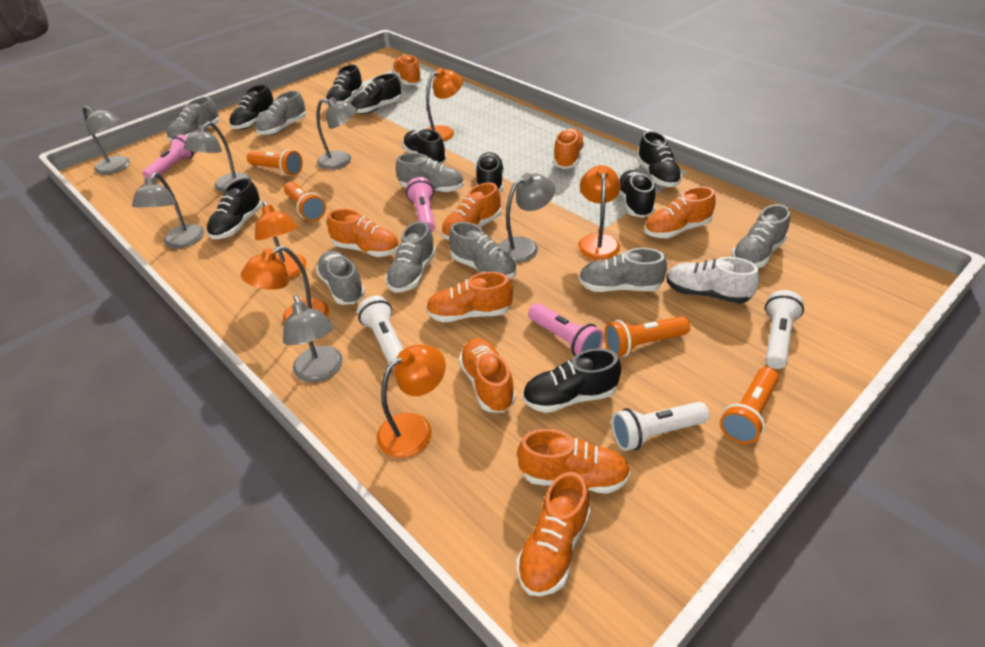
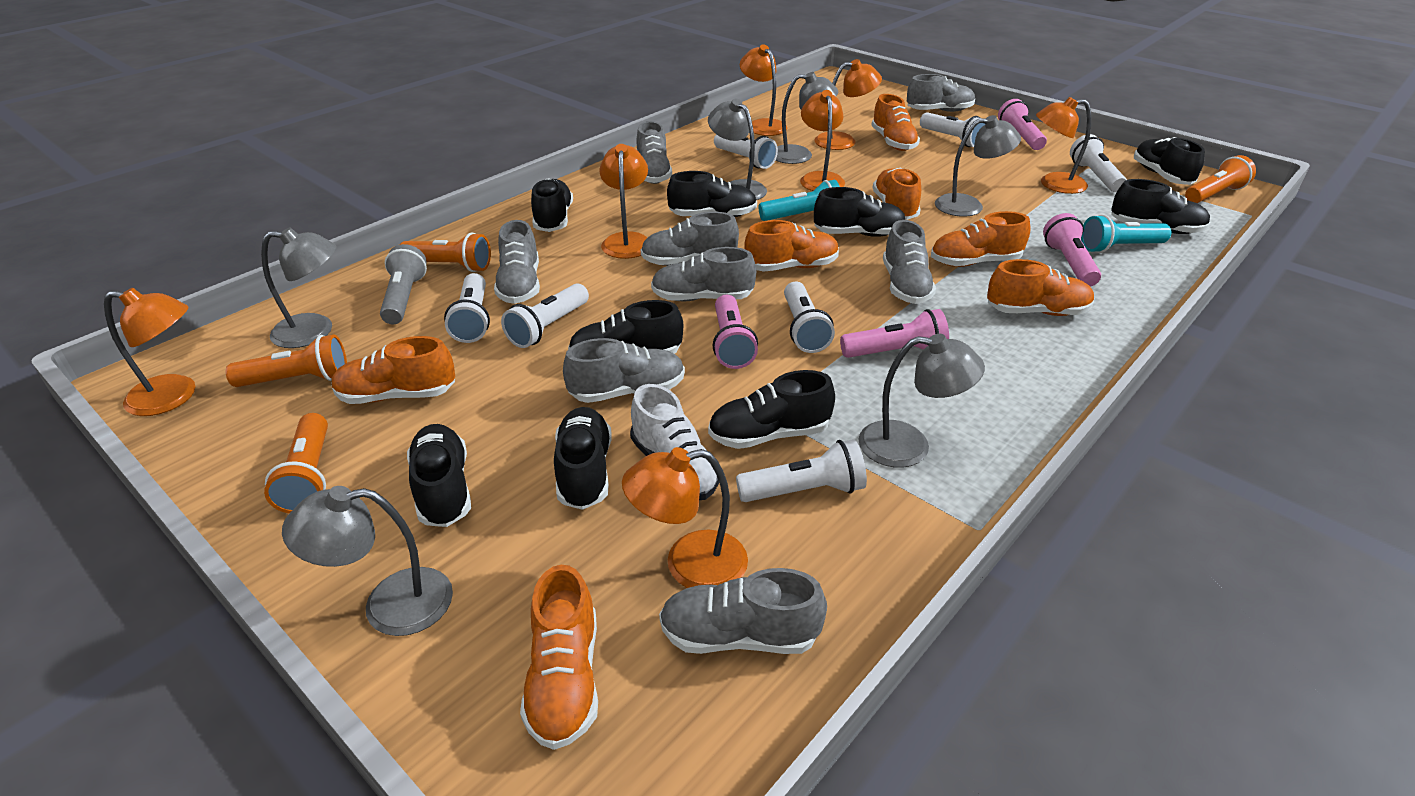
grey flashlight: 0 -> 1
orange lamp: 5 -> 7
orange shoe: 9 -> 7
pink flashlight: 3 -> 4
turquoise flashlight: 0 -> 2
white flashlight: 3 -> 7

